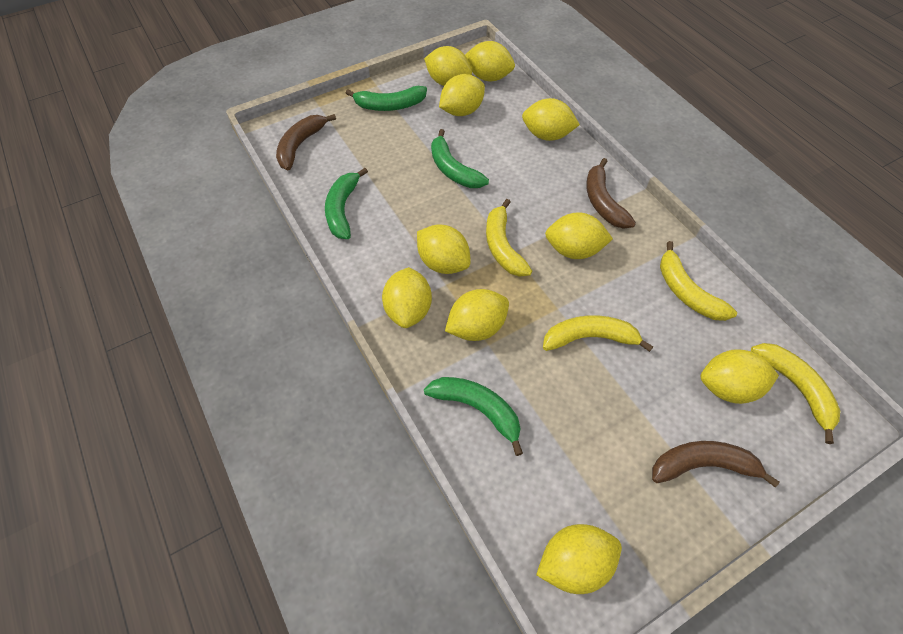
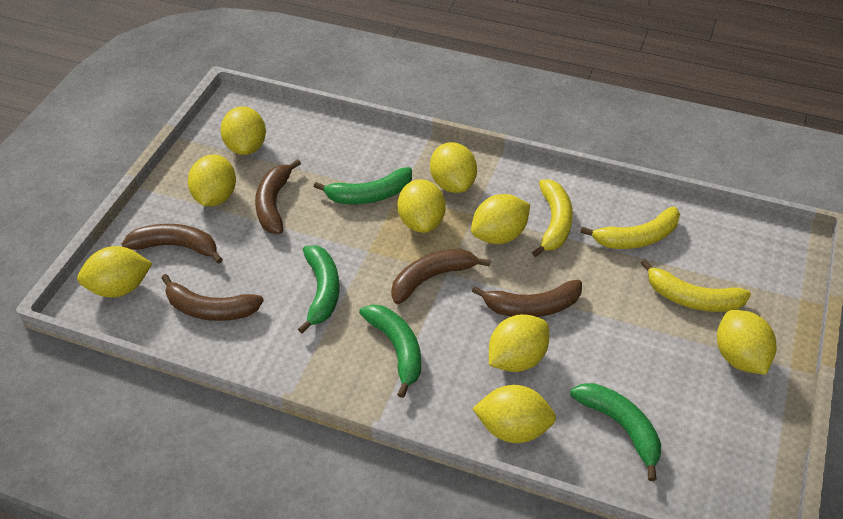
brown banana: 3 -> 5
yellow banana: 4 -> 3
yellow lemon: 10 -> 9

